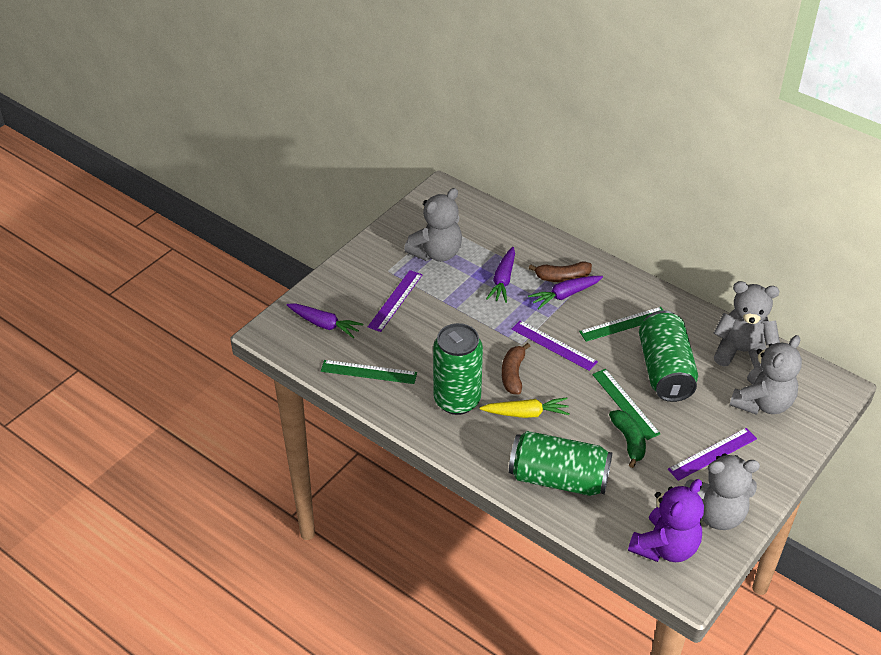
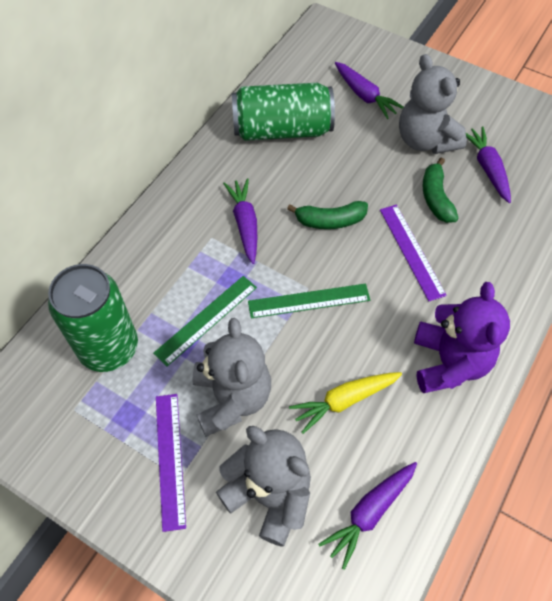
brown banana: 2 -> 0
green banana: 1 -> 2
green can: 3 -> 2
green ruler: 3 -> 2
grey teddy bear: 4 -> 3
purple carrot: 3 -> 4
purple ruler: 3 -> 2

